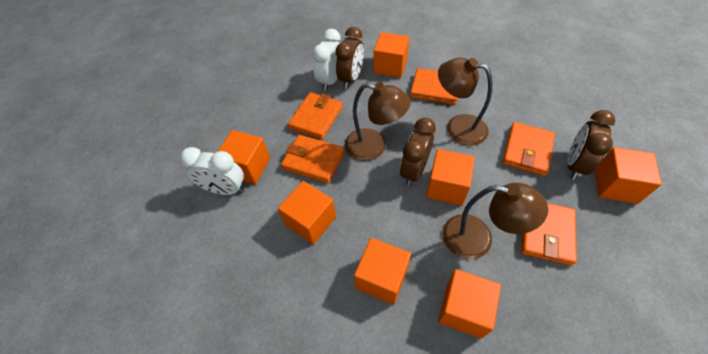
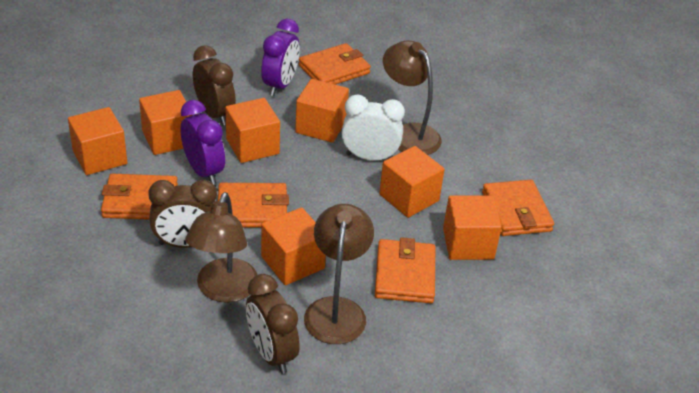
purple clock: 0 -> 2
white clock: 2 -> 1

